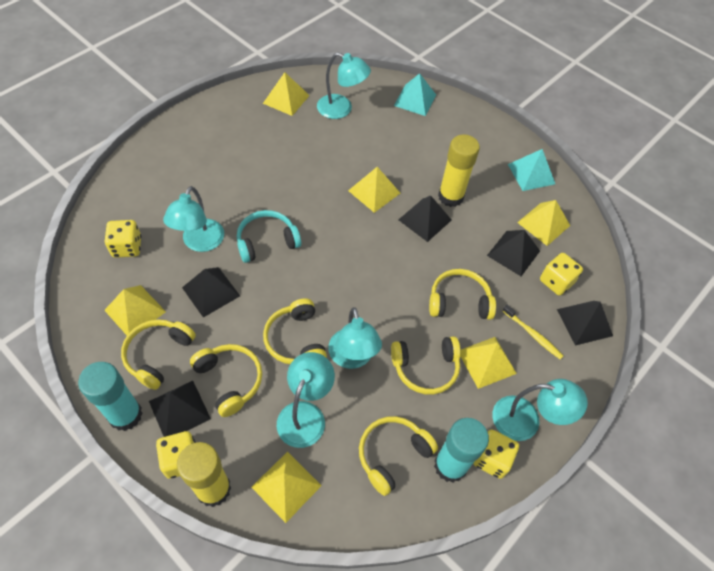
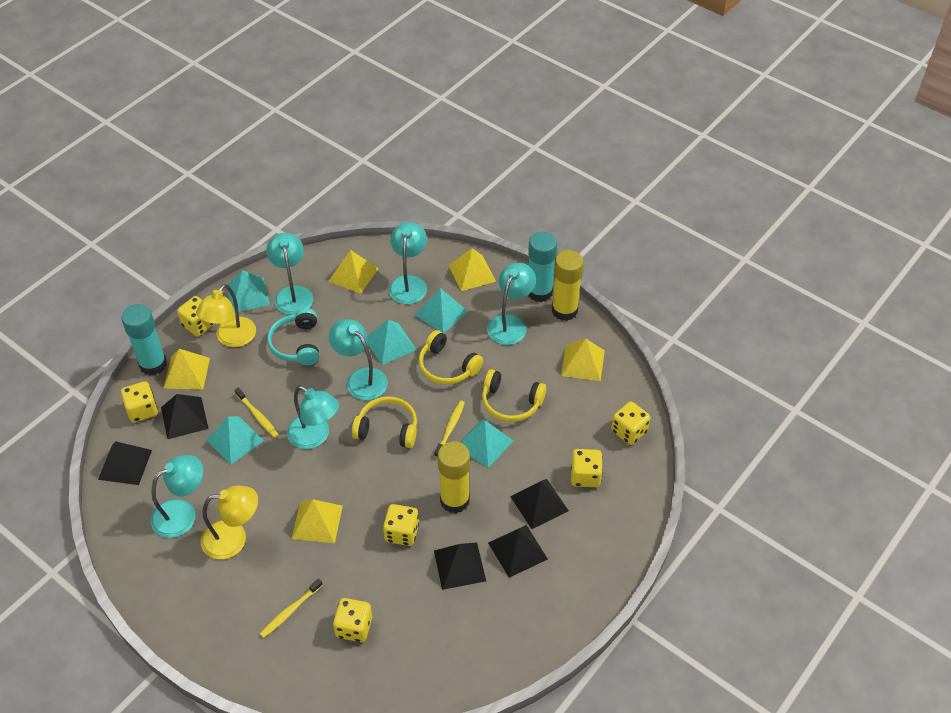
turquoise lamp: 5 -> 6
turquoise pyramid: 2 -> 5
yellow dice: 4 -> 6
yellow headphones: 6 -> 3
yellow lamp: 0 -> 2
yellow pyramid: 6 -> 5
yellow toothbrush: 1 -> 3

